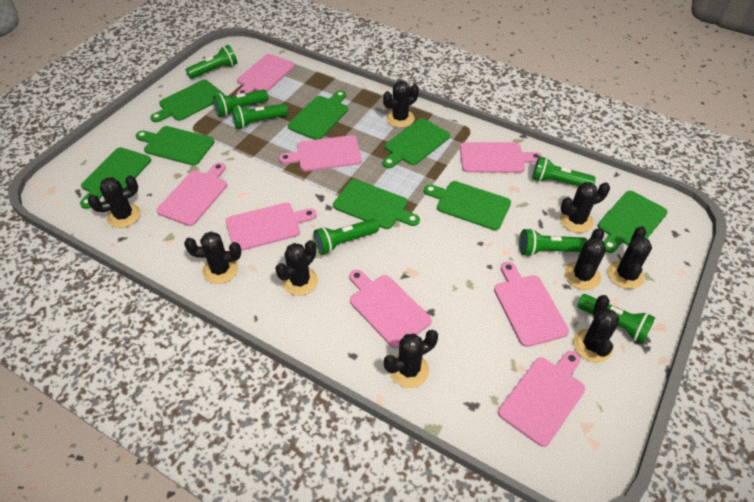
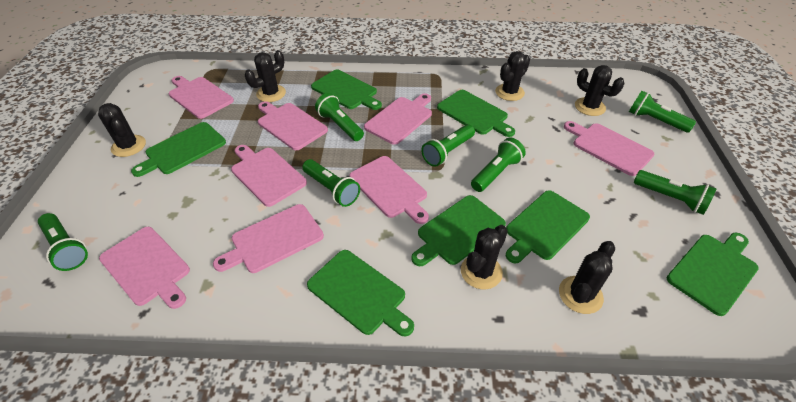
black cactus: 9 -> 6
green cutting board: 8 -> 7

